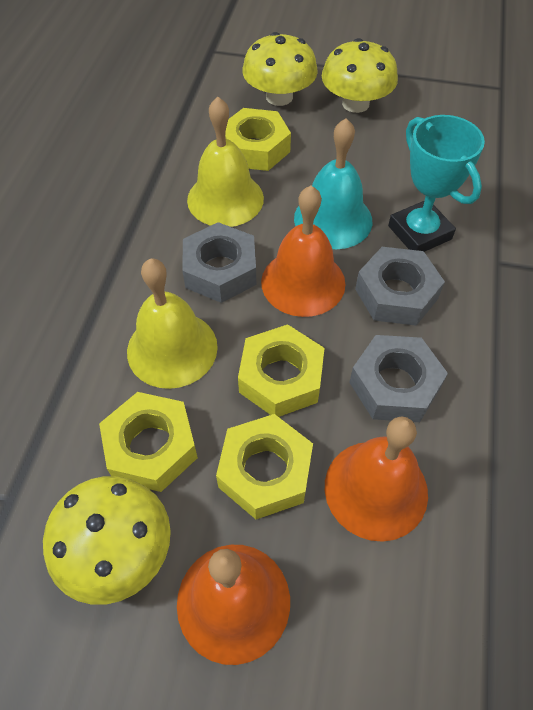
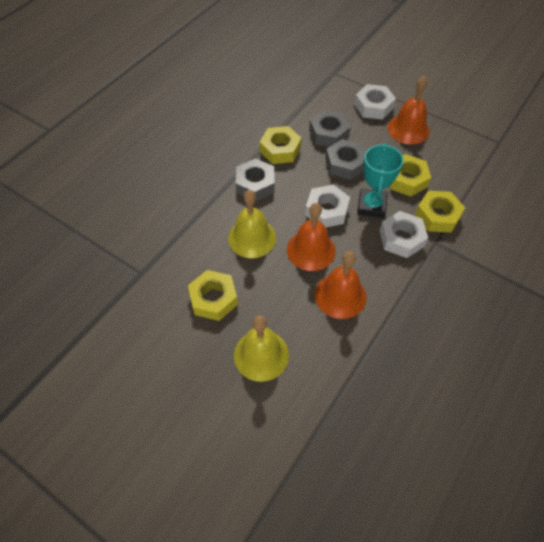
turquoise bell: 1 -> 0
white nut: 0 -> 3
yellow mushroom: 3 -> 0

